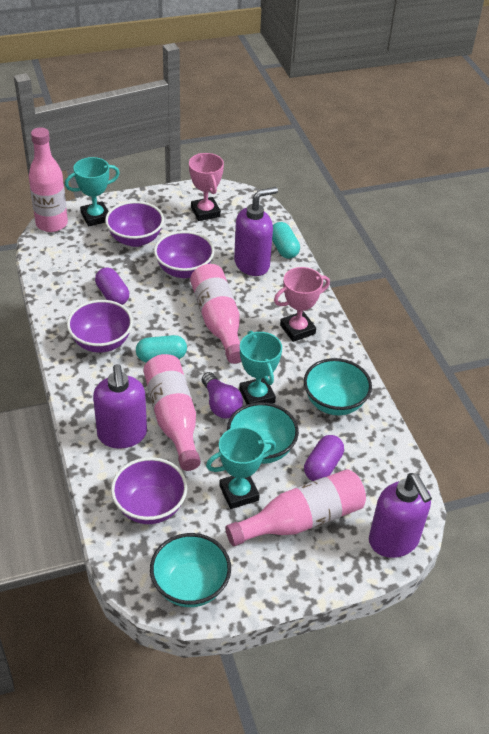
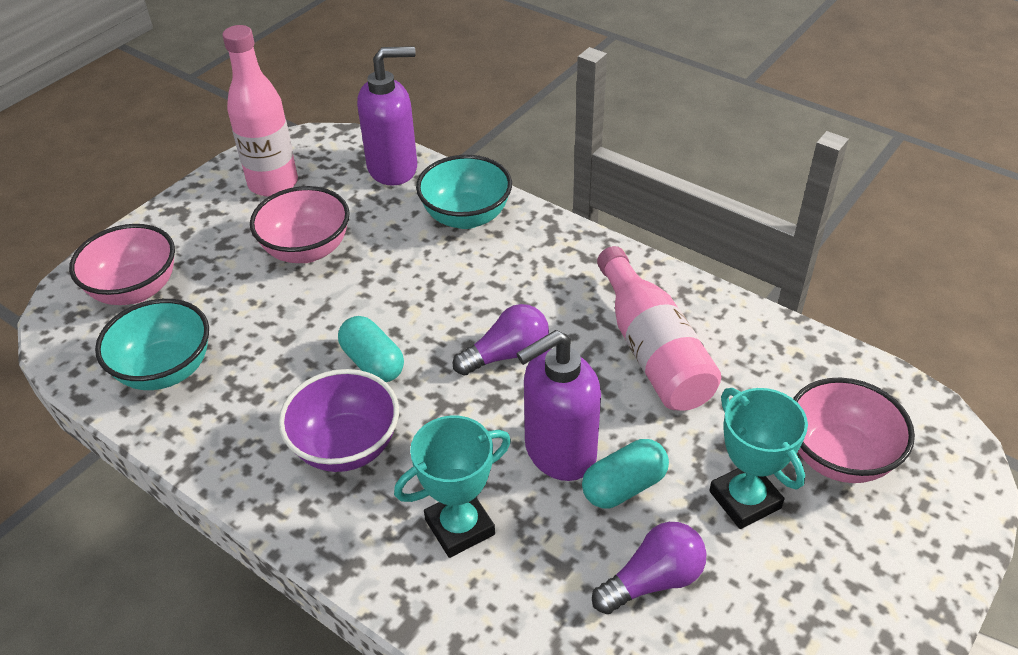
pink bottle: 4 -> 2
pink bowl: 0 -> 3
pink trophy: 2 -> 0
purple bowl: 4 -> 1
purple capsule: 2 -> 0
purple light bulb: 1 -> 2
purple soap dispenser: 3 -> 2
turquoise bowl: 3 -> 2
turquoise trophy: 3 -> 2

